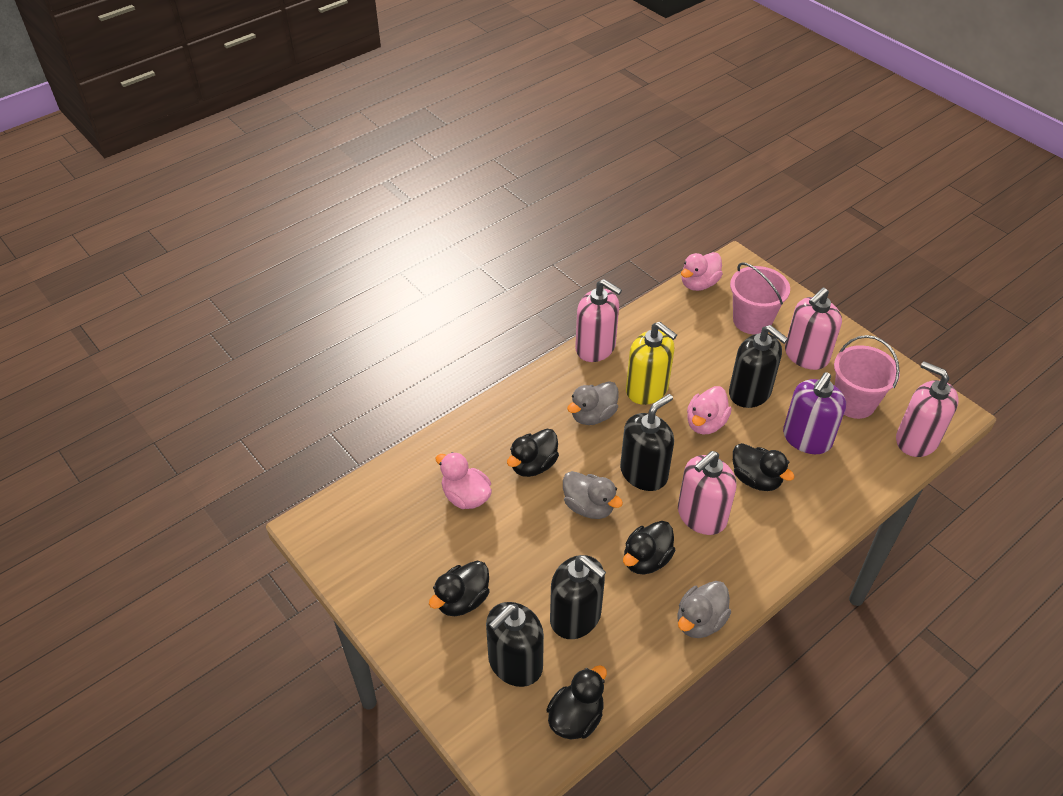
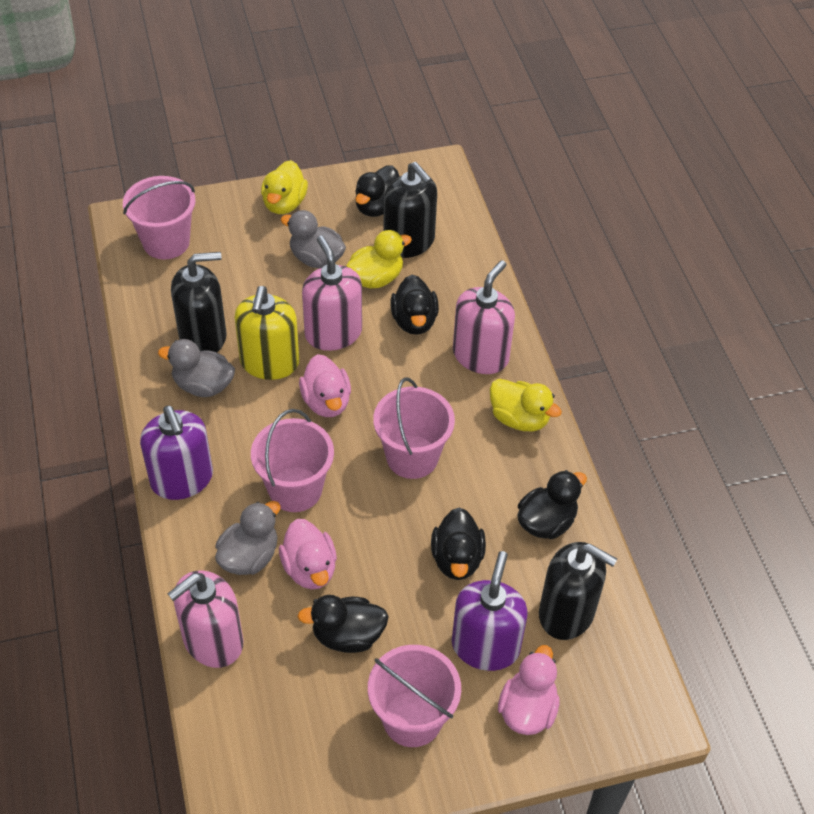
black soap dispenser: 4 -> 3
pink bucket: 2 -> 4
pink soap dispenser: 4 -> 3
purple soap dispenser: 1 -> 2
yellow duck: 0 -> 3

